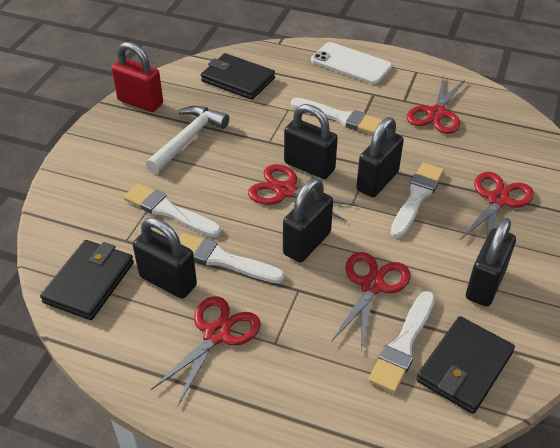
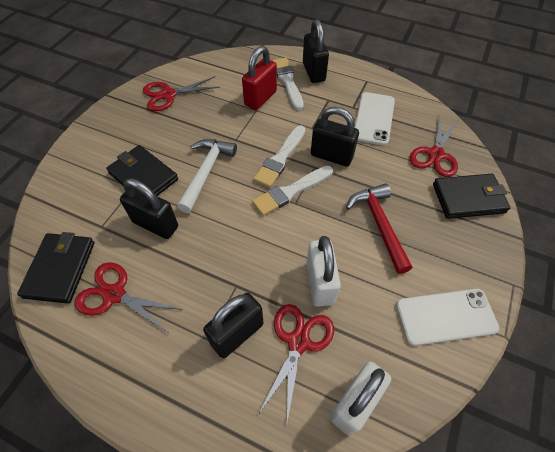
black padlock: 5 -> 4
red hammer: 0 -> 1
red scissors: 5 -> 4
white brush: 5 -> 3
white padlock: 0 -> 2
white phone: 1 -> 2

